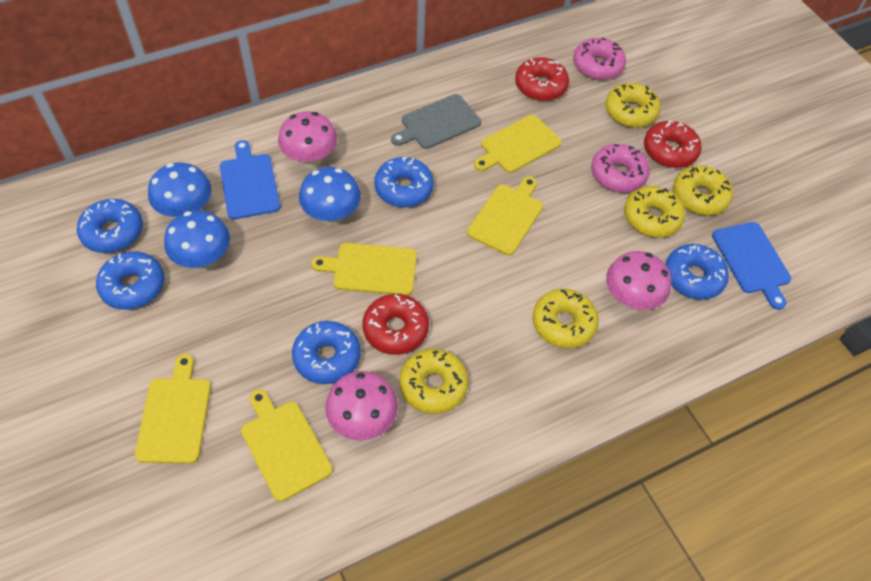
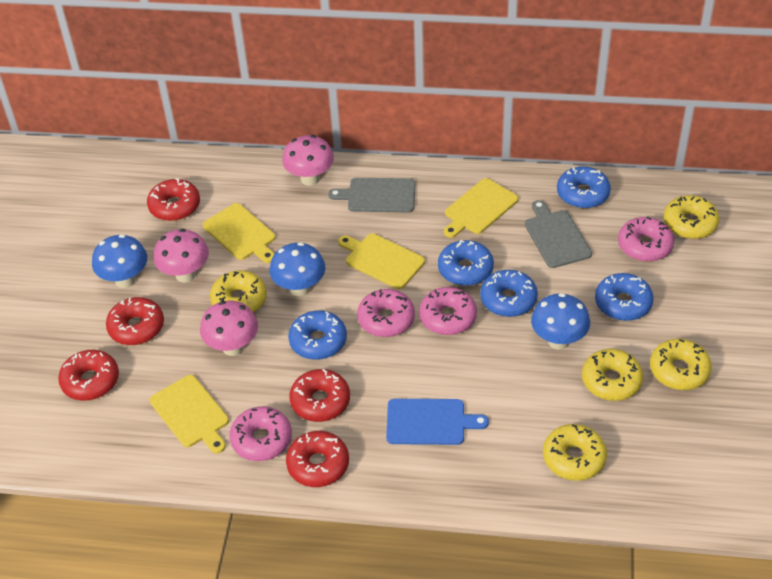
blue cutting board: 2 -> 1
grey cutting board: 1 -> 2
pink donut: 2 -> 4
red donut: 3 -> 5
yellow cutting board: 5 -> 4

